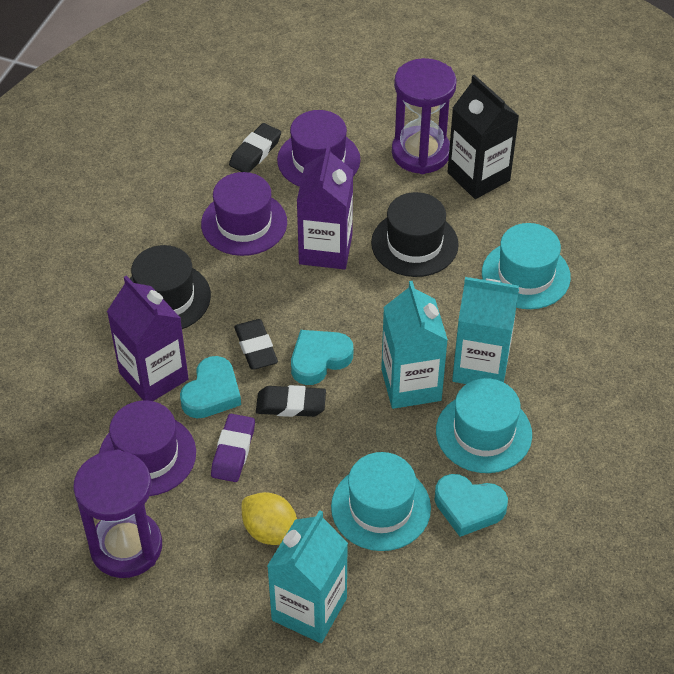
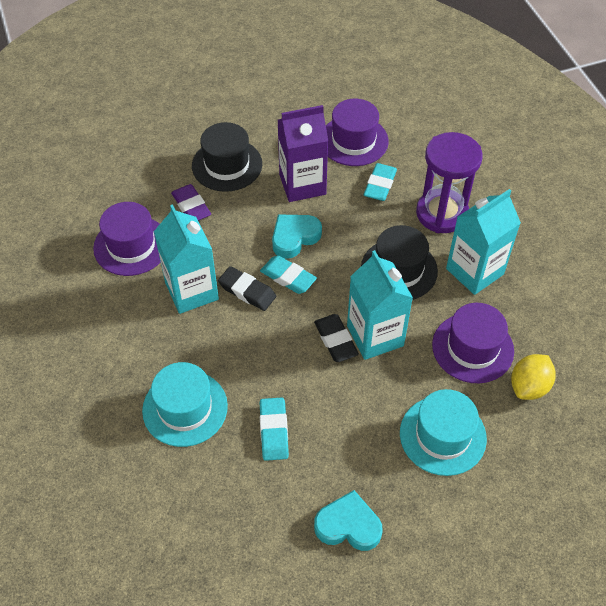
black carton: 1 -> 0
black eraser: 3 -> 2
purple carton: 2 -> 1
purple hourglass: 2 -> 1
turquoise eraser: 0 -> 3
turquoise hat: 3 -> 2
turquoise heart: 3 -> 2

